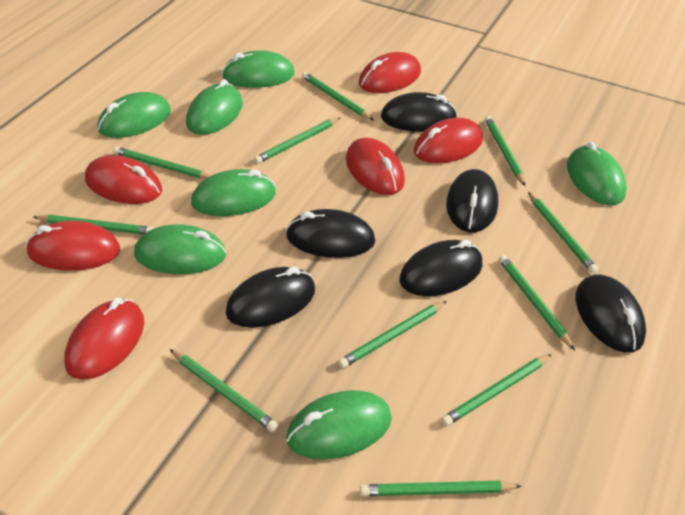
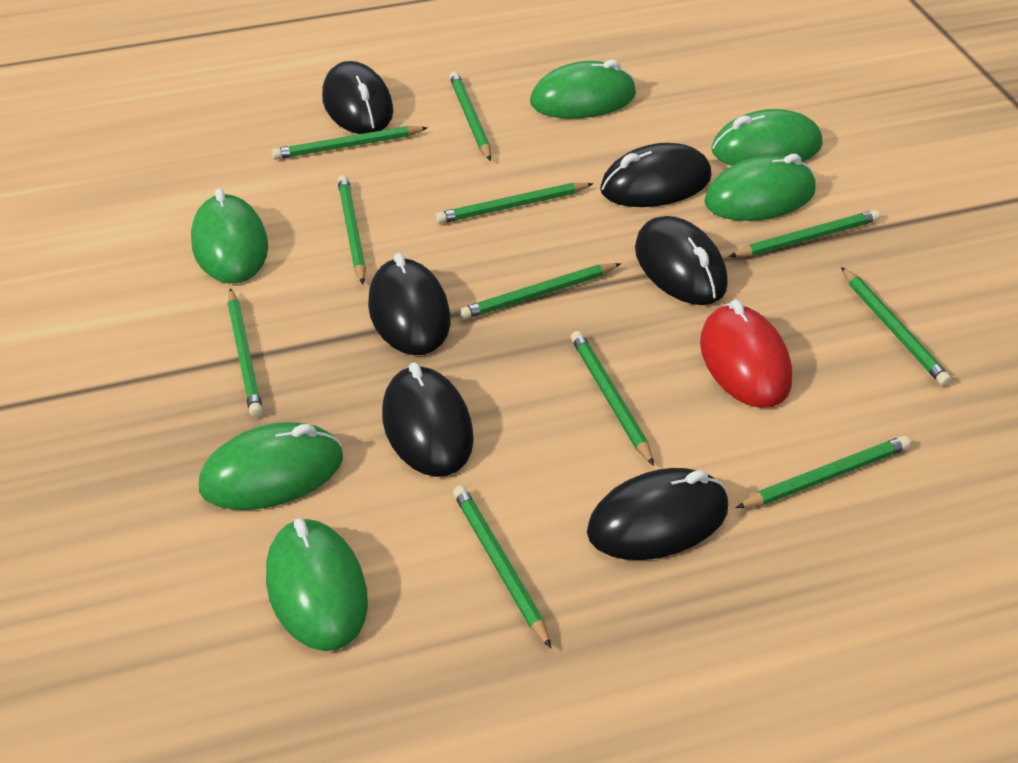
green mouse: 7 -> 6
red mouse: 6 -> 1

